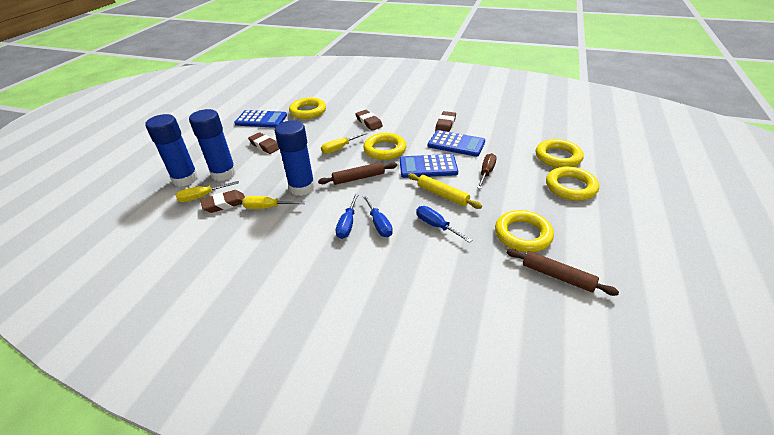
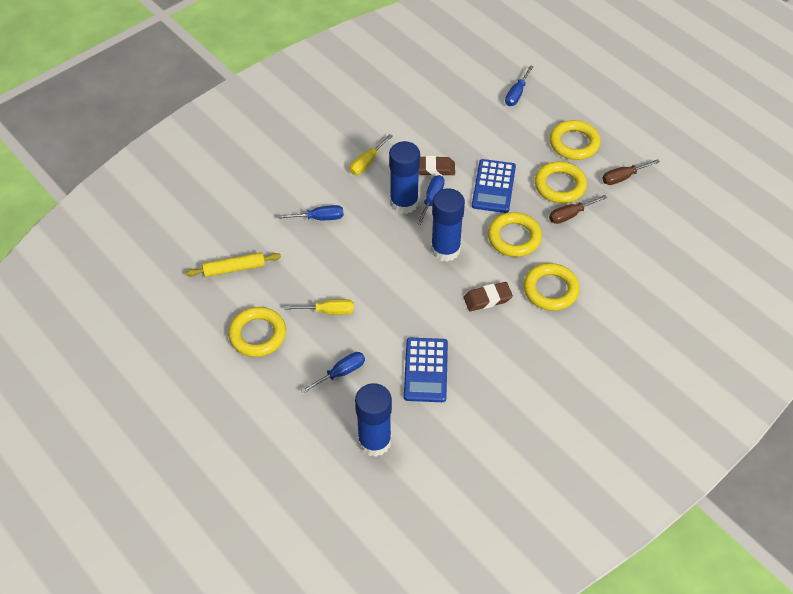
blue calculator: 3 -> 2
blue screwdriver: 3 -> 4
brown eraser: 4 -> 2
brown rolling pin: 2 -> 0
brown screwdriver: 1 -> 2
yellow screwdriver: 3 -> 2

